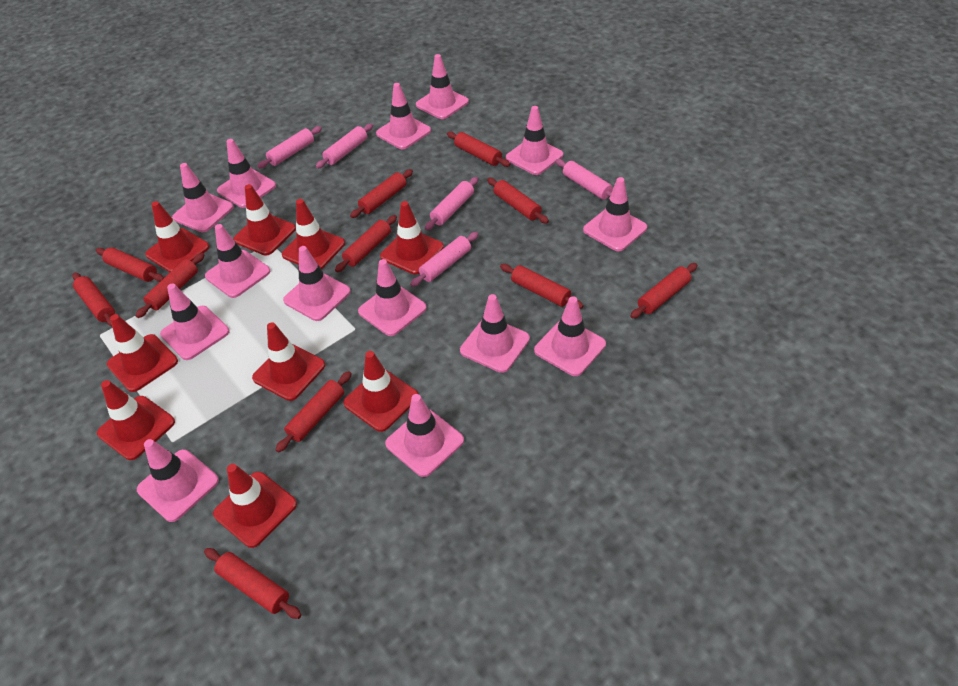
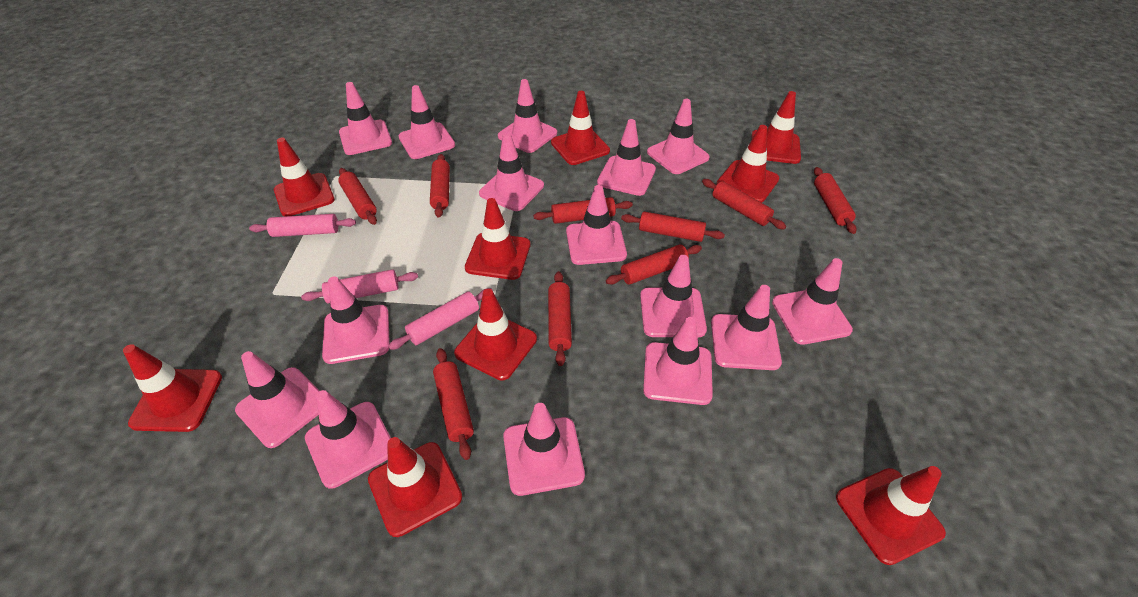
pink rolling pin: 5 -> 3
pink traffic cone: 14 -> 15
red rolling pin: 11 -> 9

